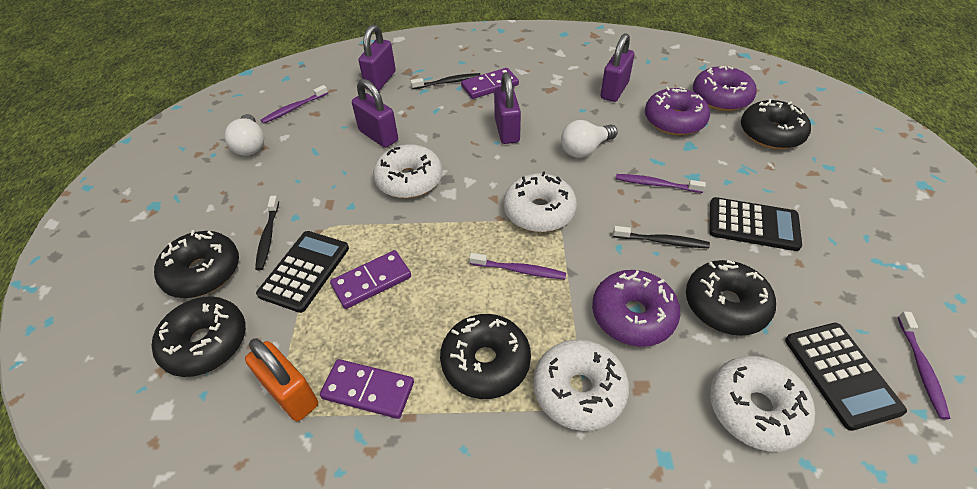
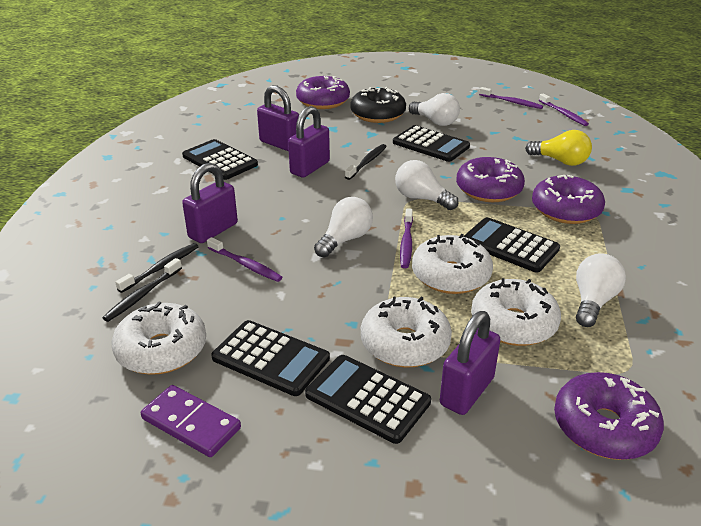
black calculator: 3 -> 5
black donut: 5 -> 1
orange padlock: 1 -> 0
purple domino: 3 -> 1
purple donut: 3 -> 4
white light bulb: 2 -> 4
yellow light bulb: 0 -> 1

